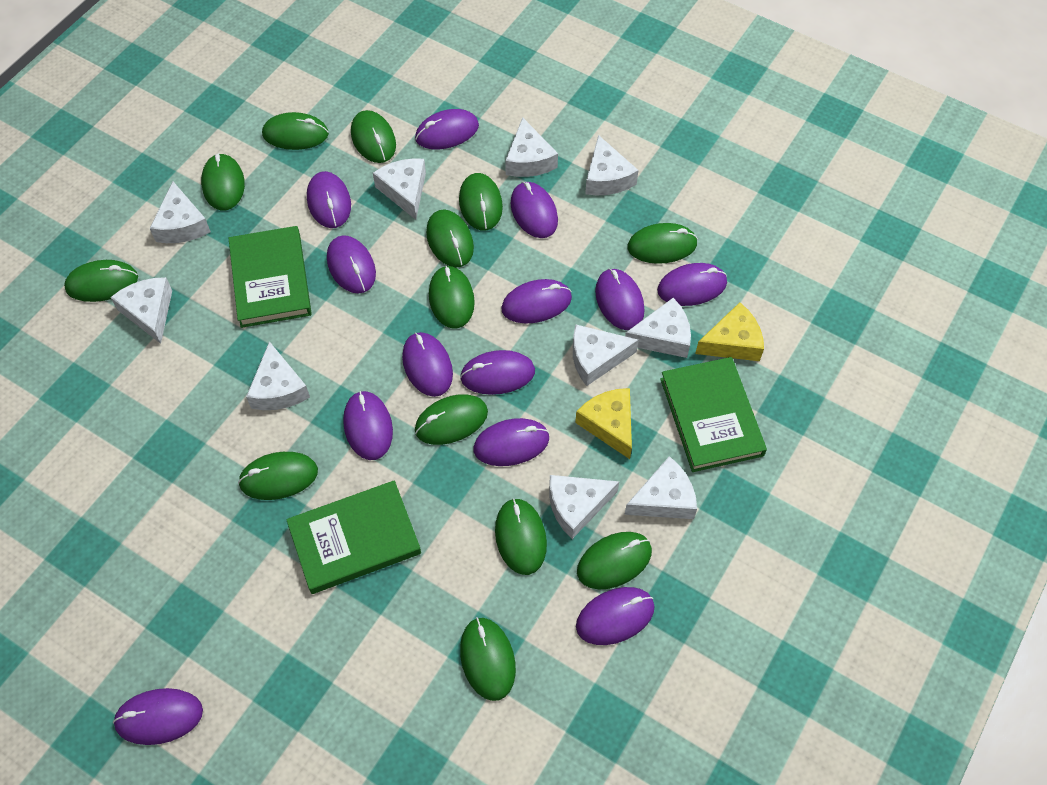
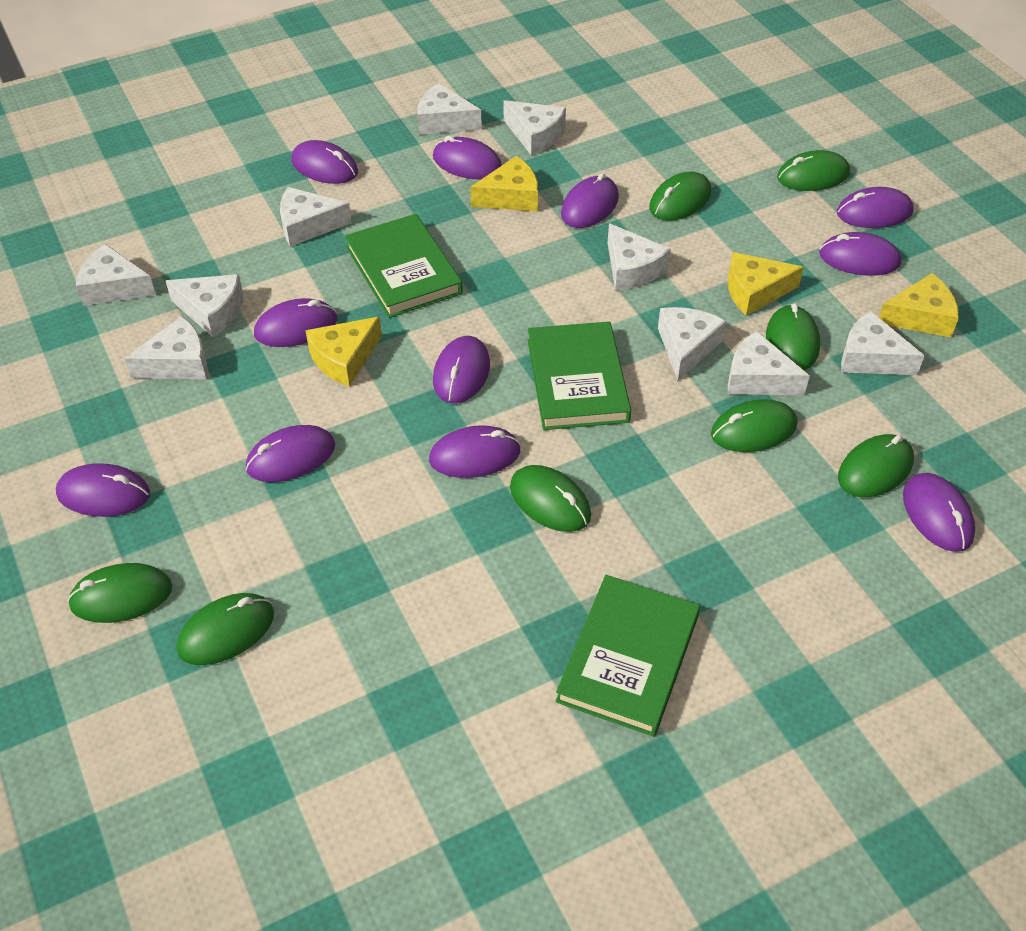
green mouse: 13 -> 8
purple mouse: 13 -> 11
yellow cheese: 2 -> 4

